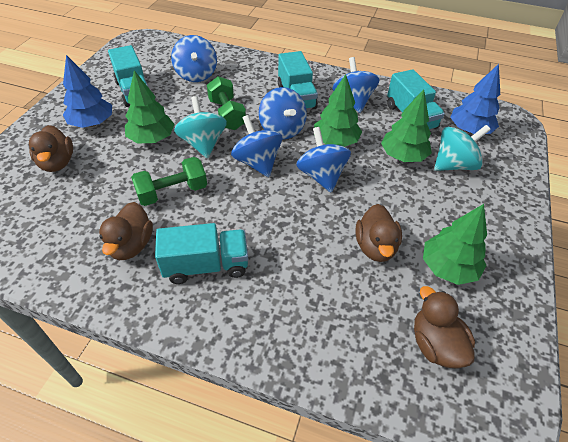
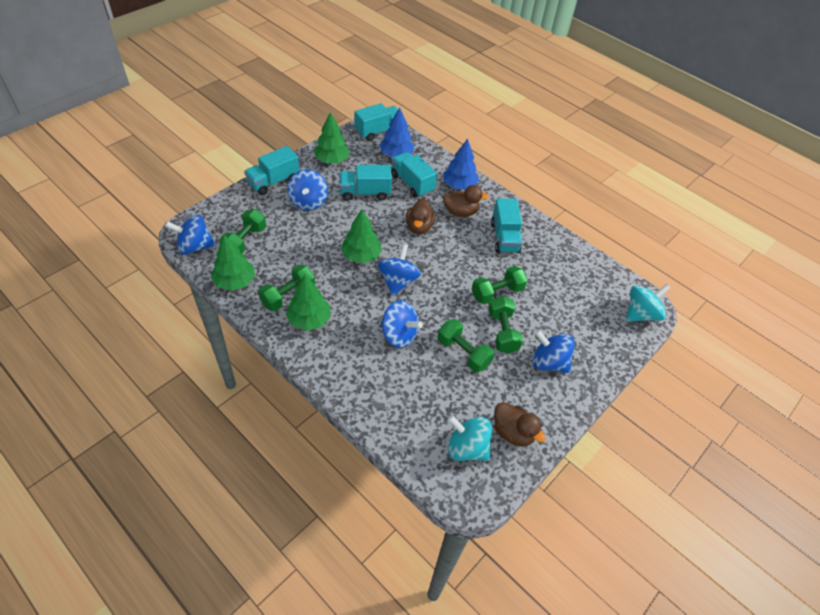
brown duck: 4 -> 3
green dumbbell: 2 -> 5
turquoise truck: 4 -> 5

